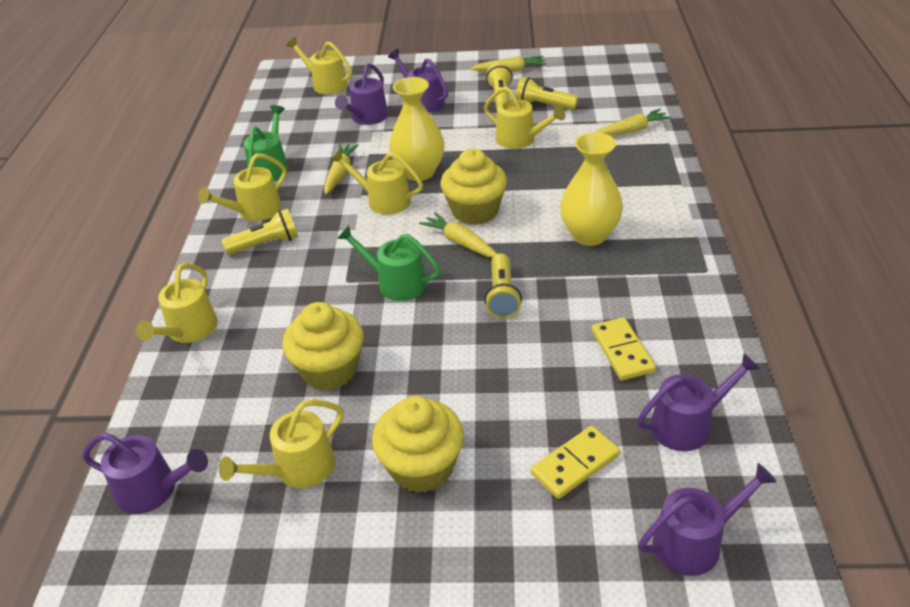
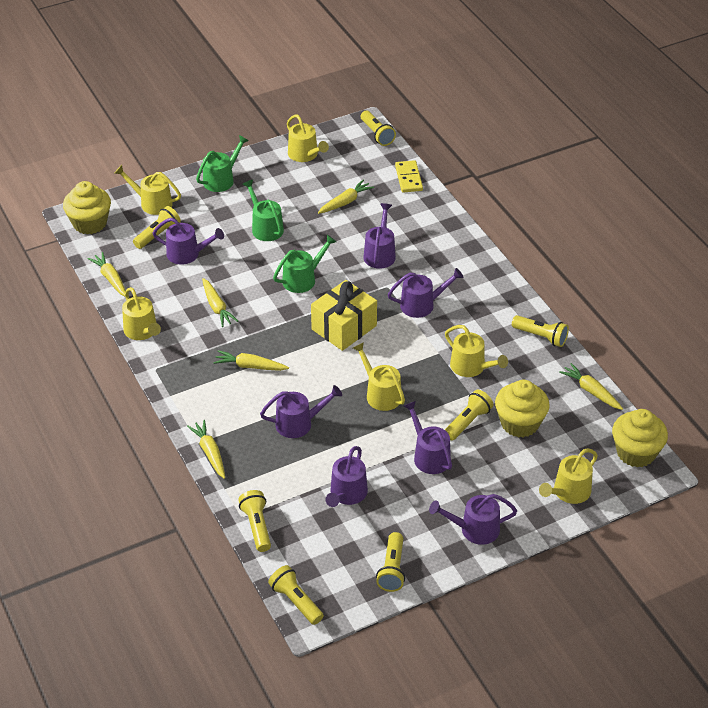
green watering can: 2 -> 3
purple watering can: 5 -> 7
yellow carrot: 4 -> 6
yellow domino: 2 -> 1
yellow flashlight: 4 -> 7
yellow gift: 0 -> 1
yellow vase: 2 -> 0

